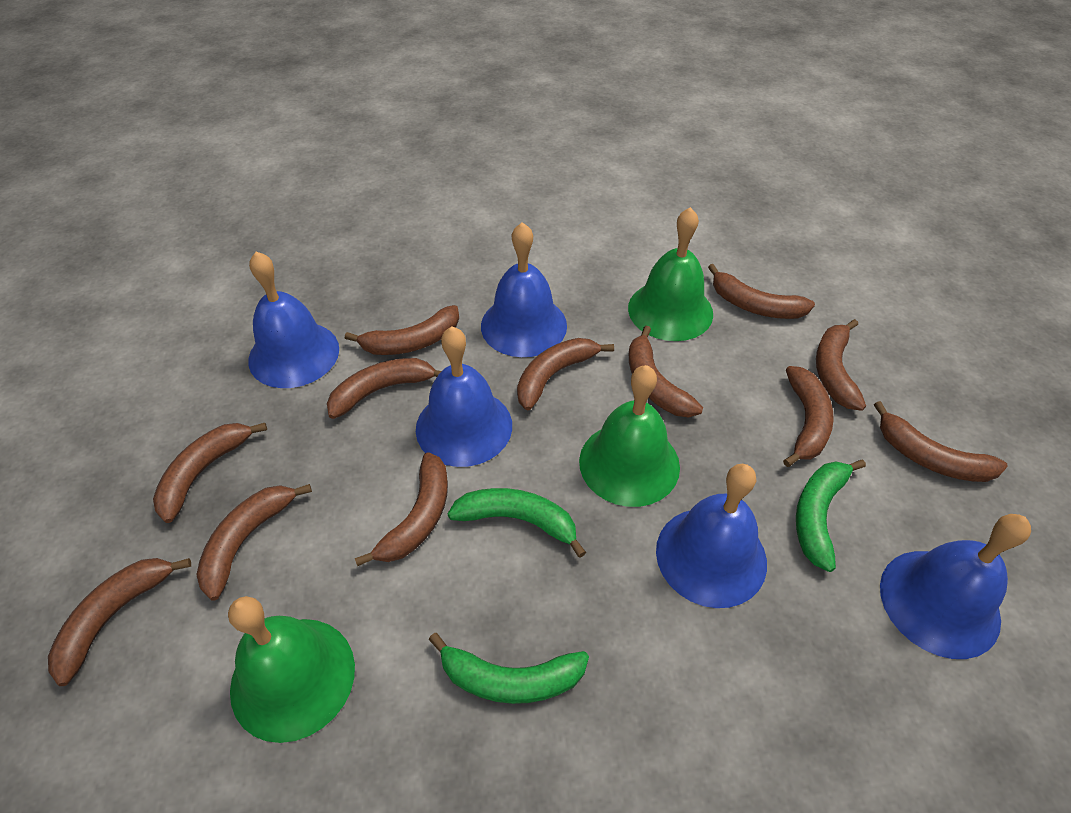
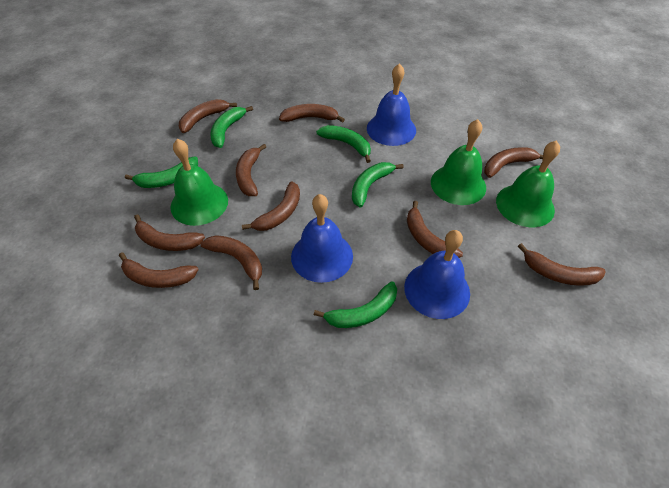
blue bell: 5 -> 3
brown banana: 12 -> 10
green banana: 3 -> 5

